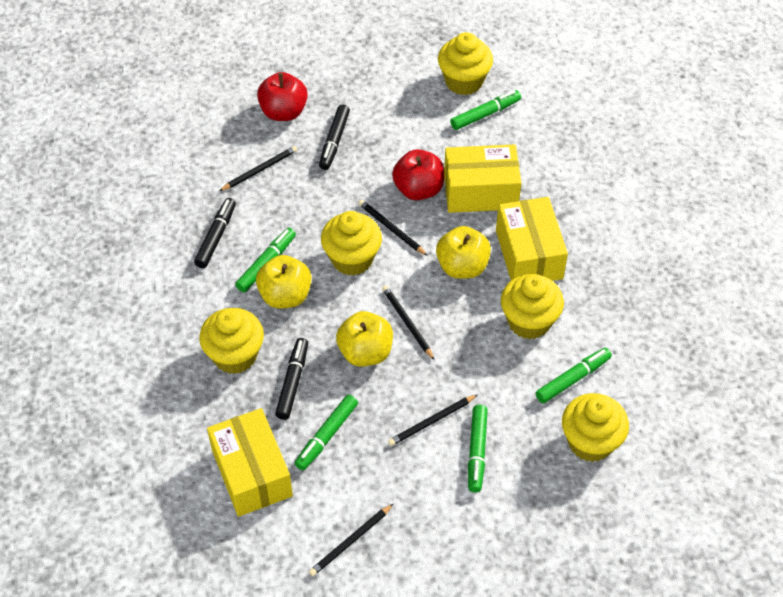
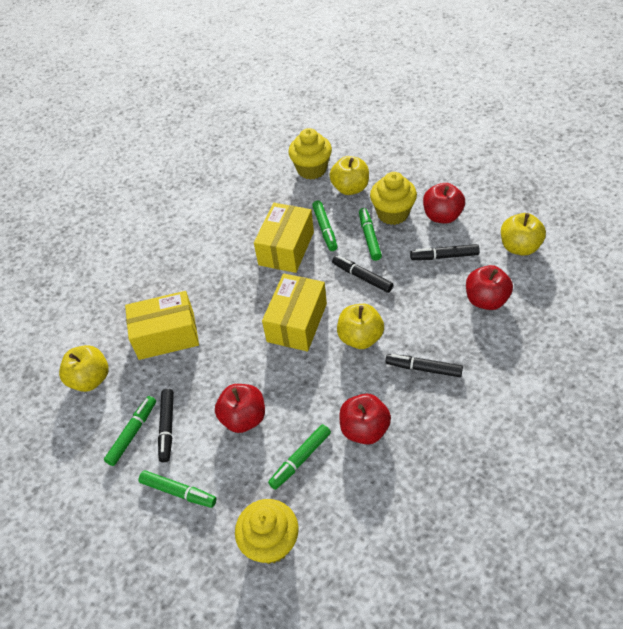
black marker: 3 -> 4
black pencil: 5 -> 0
red apple: 2 -> 4
yellow apple: 3 -> 4
yellow cupcake: 5 -> 3

